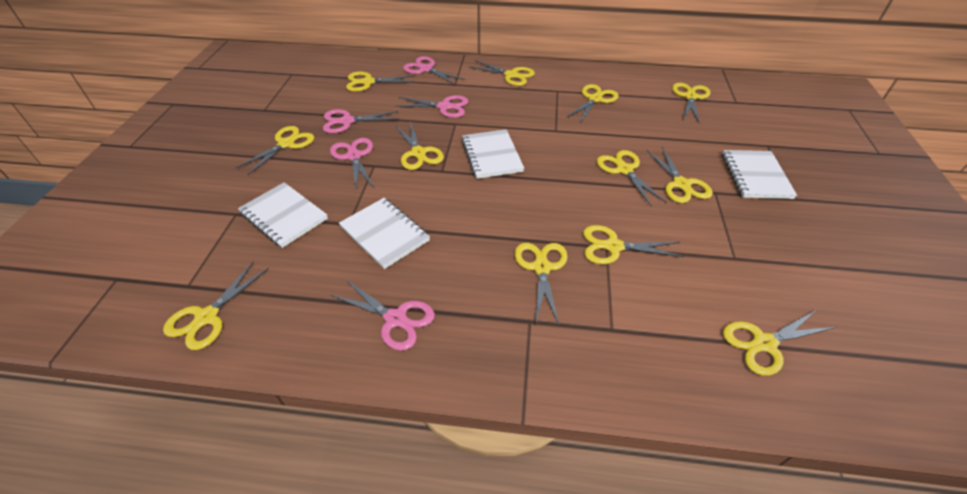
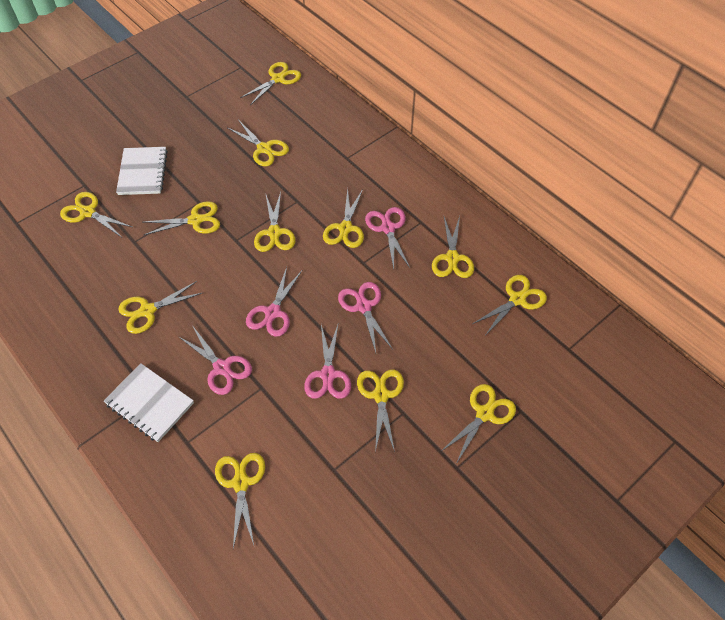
white notebook: 4 -> 2

